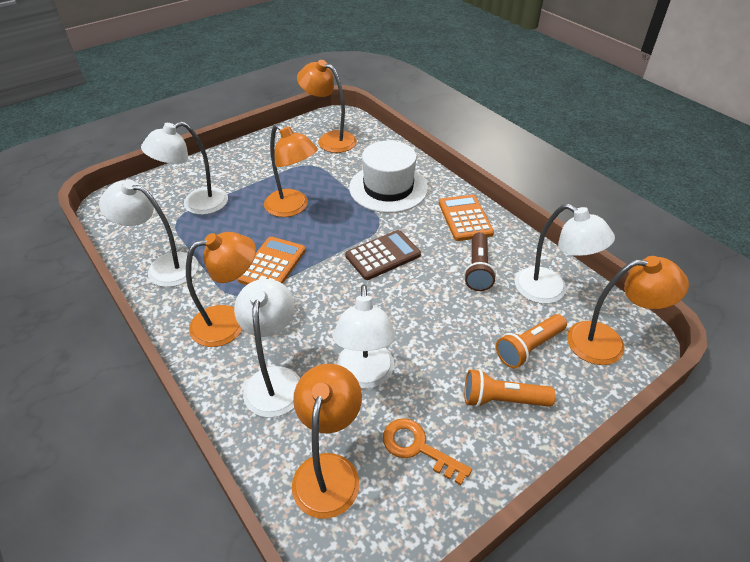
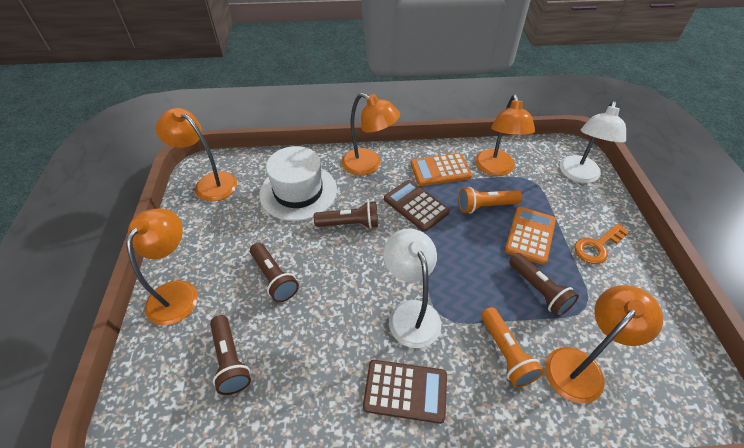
brown calculator: 1 -> 2
brown flashlight: 1 -> 4
white lamp: 5 -> 2

